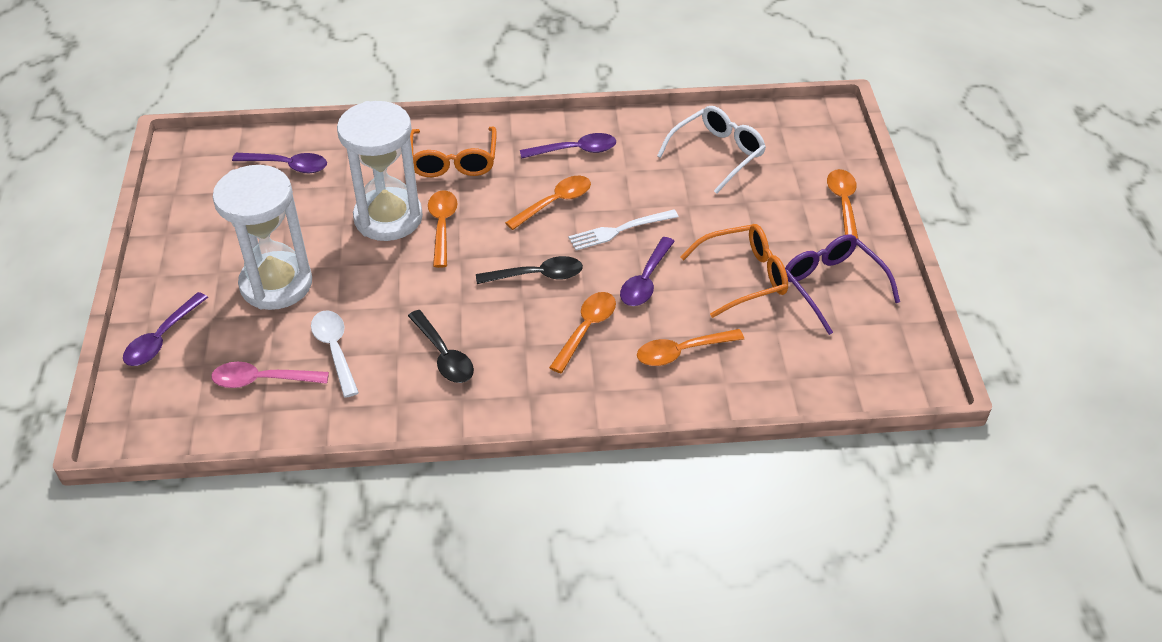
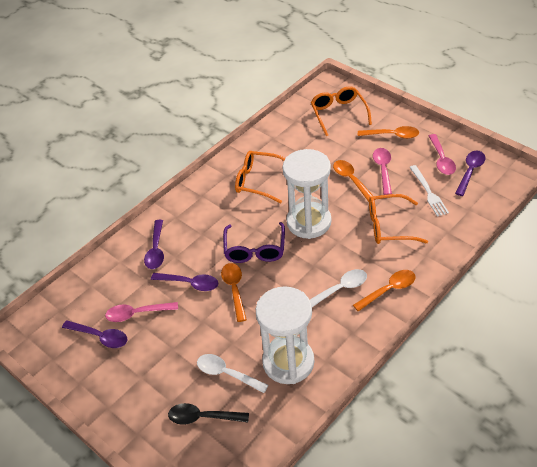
black spoon: 2 -> 1
orange glasses: 2 -> 3
orange spoon: 5 -> 4
pink spoon: 1 -> 3
white glasses: 1 -> 0
white spoon: 1 -> 2

